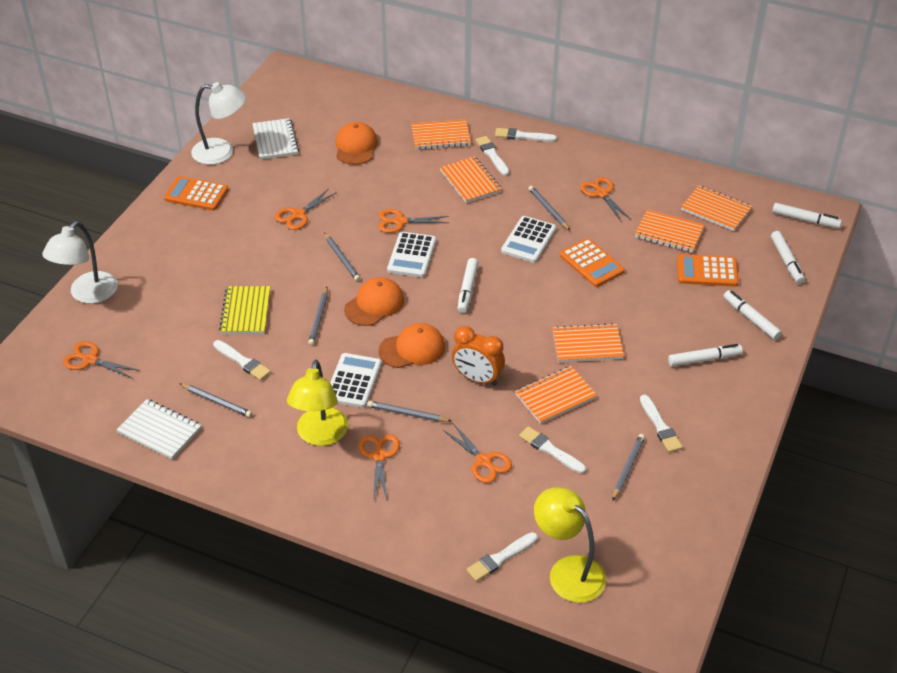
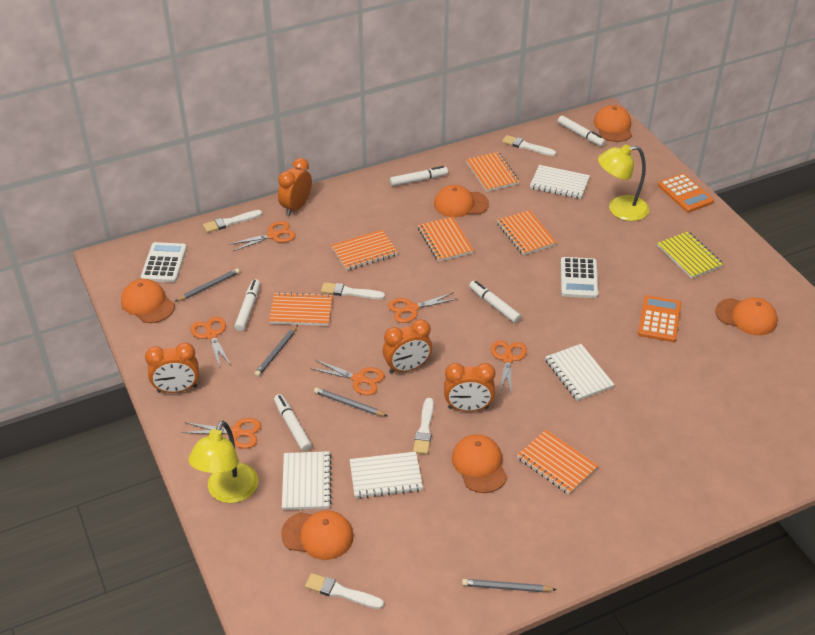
grey pencil: 6 -> 4
orange calculator: 3 -> 2
orange cap: 3 -> 6
orange clock: 1 -> 4
white brush: 6 -> 5
white calculator: 3 -> 2
white lamp: 2 -> 0
white notebook: 2 -> 4

